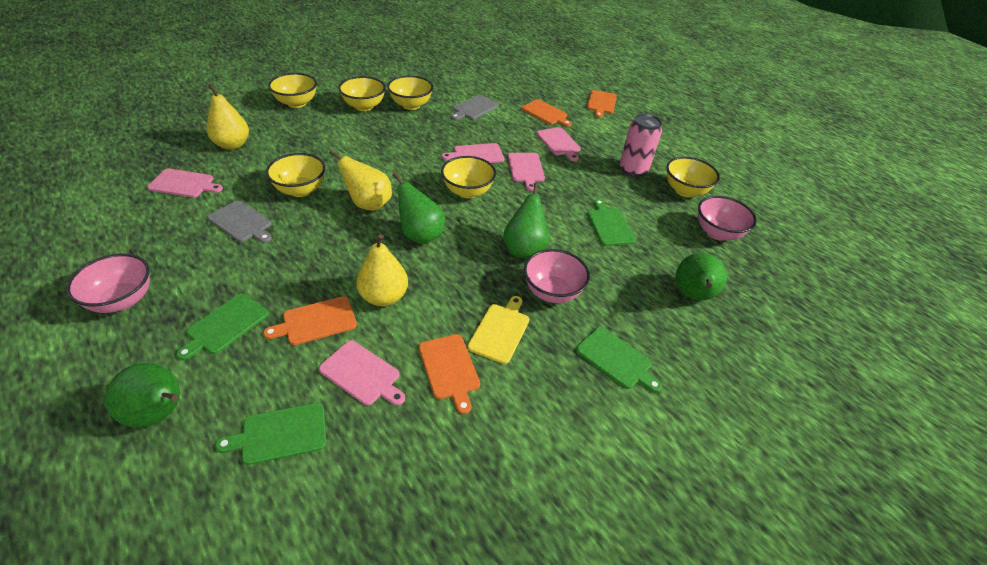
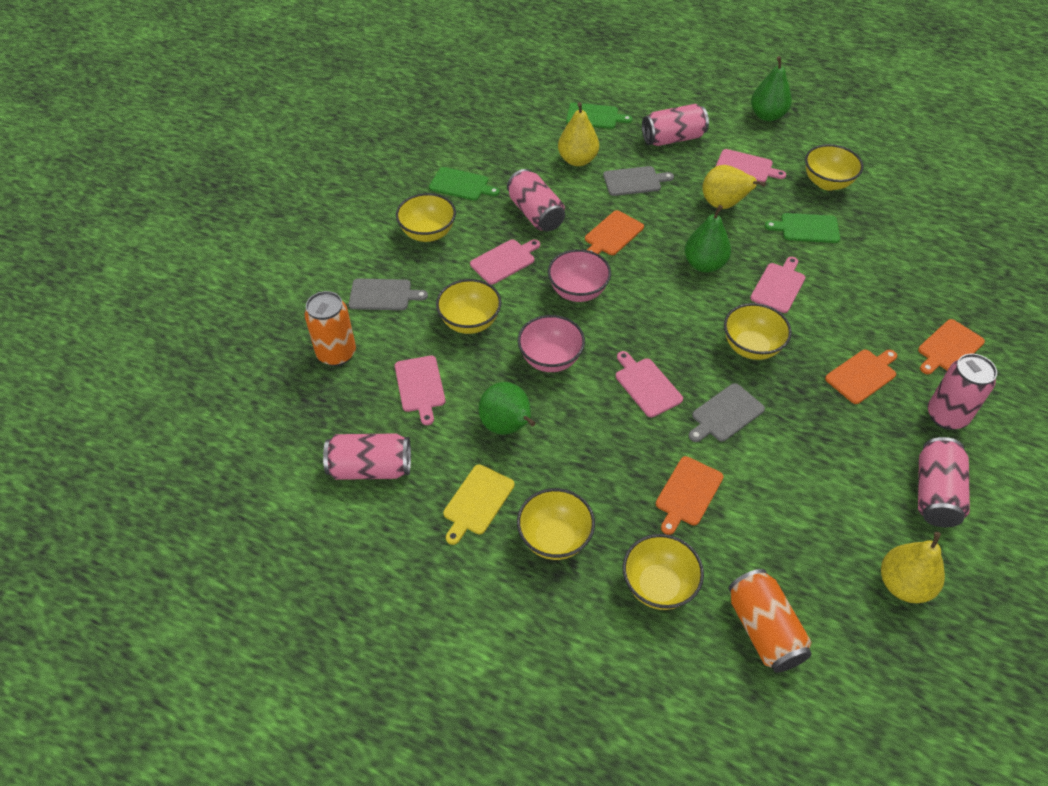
green cutting board: 4 -> 3
green pear: 4 -> 3
grey cutting board: 2 -> 3
orange can: 0 -> 2
pink bowl: 3 -> 2
pink can: 1 -> 5

